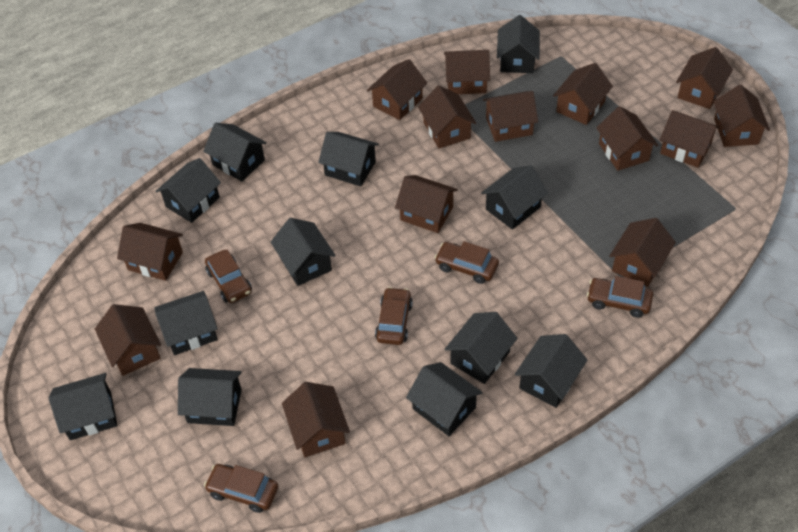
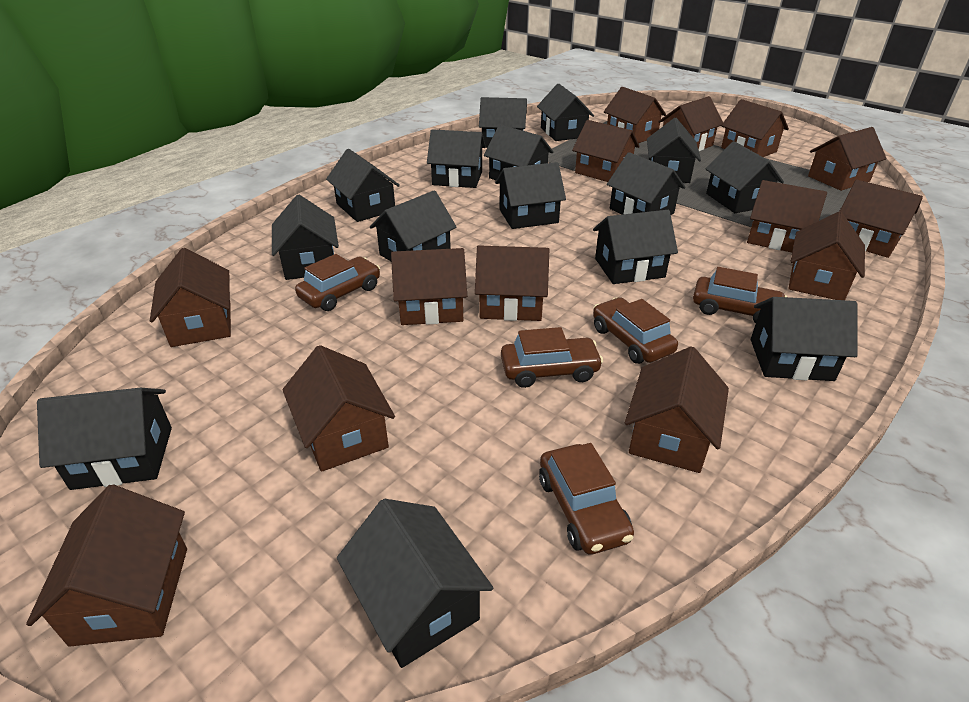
black house: 12 -> 15

